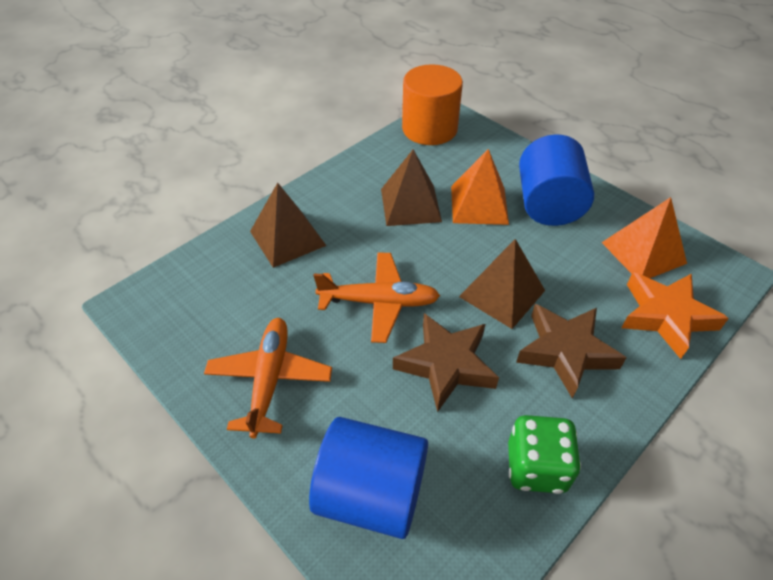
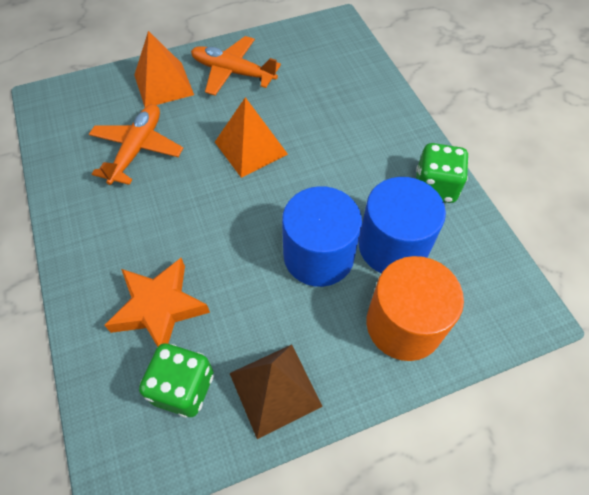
brown pyramid: 3 -> 1
brown star: 2 -> 0
green dice: 1 -> 2

